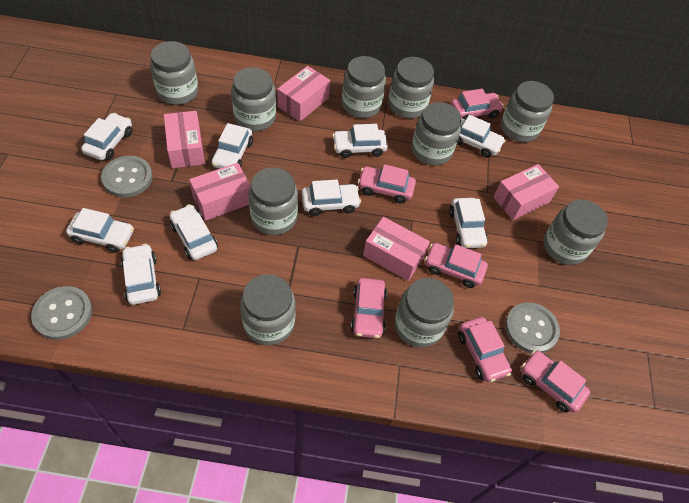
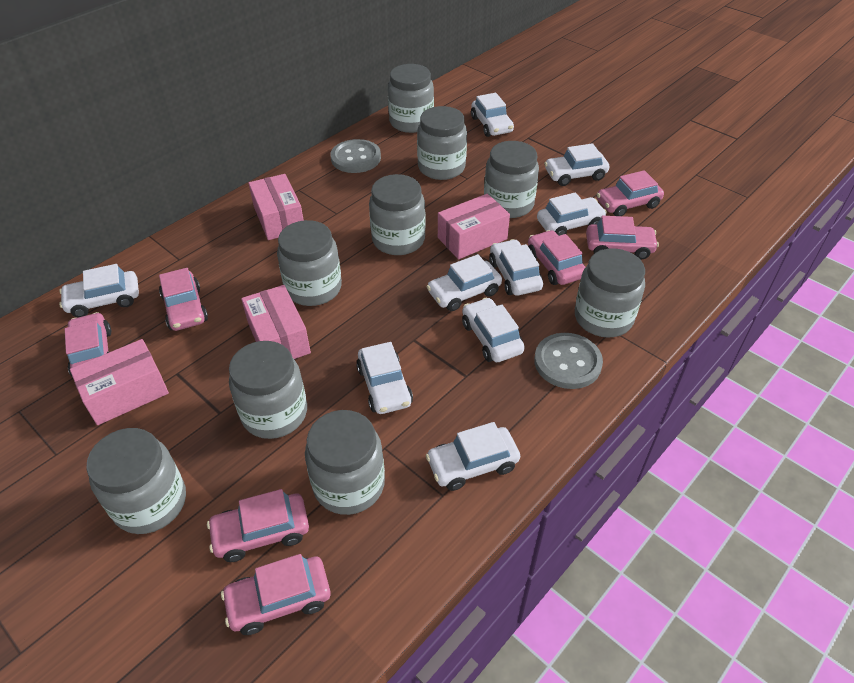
grey button: 3 -> 2
grey jar: 10 -> 9
pink box: 5 -> 4
pink car: 6 -> 7

